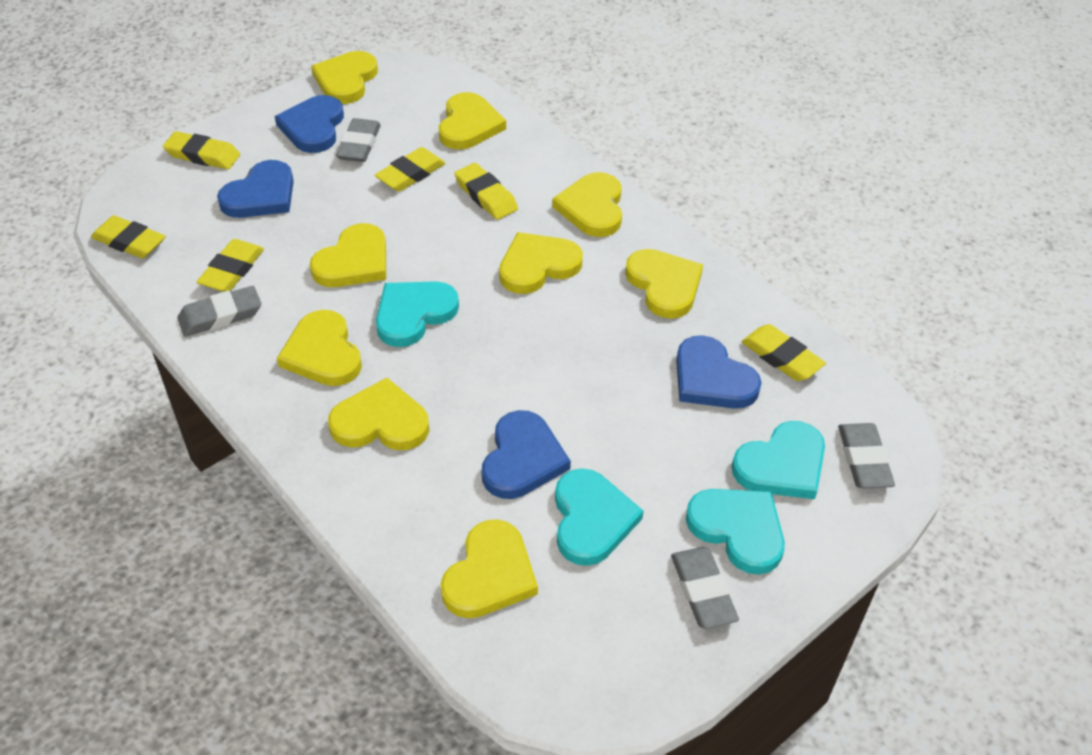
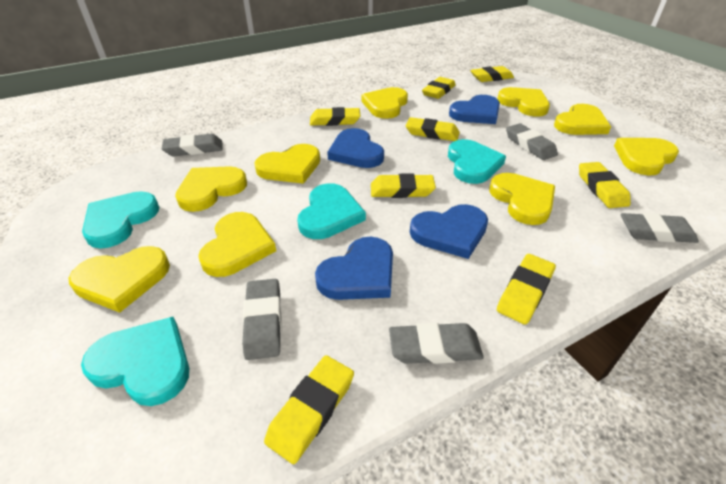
grey eraser: 4 -> 5
yellow eraser: 6 -> 8

